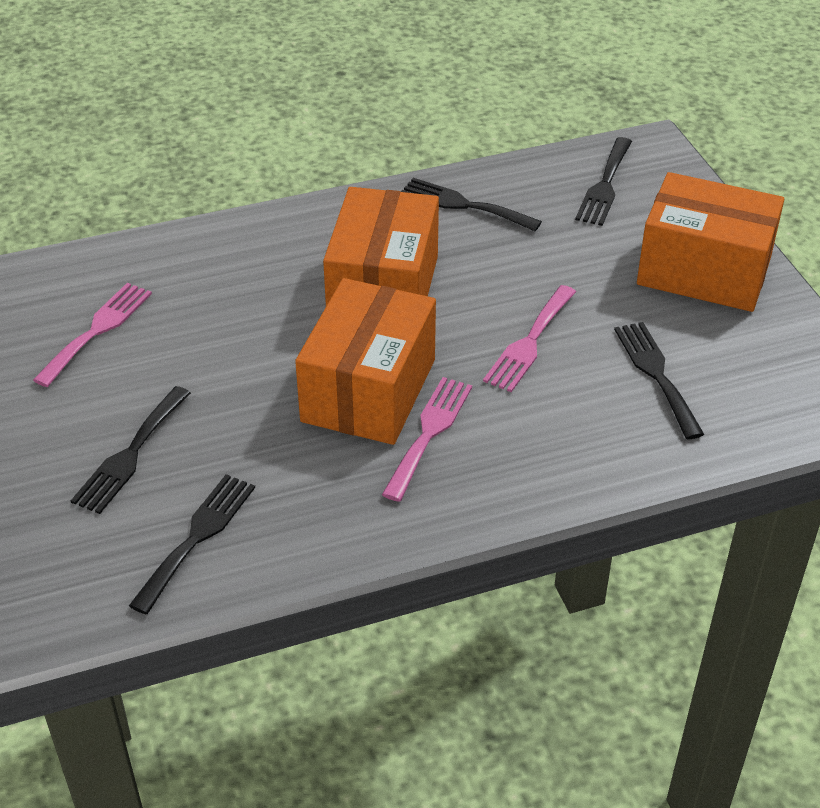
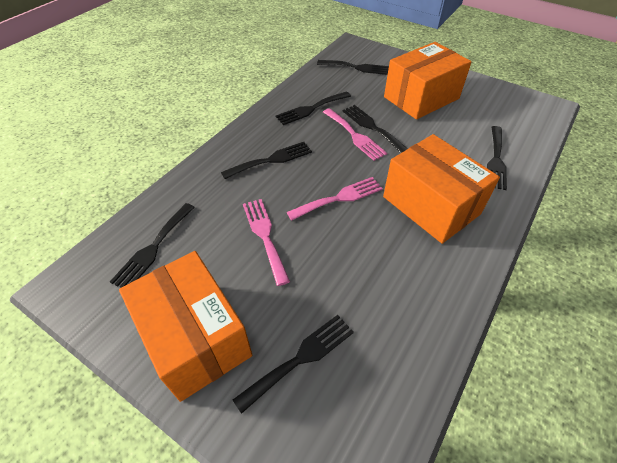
black fork: 5 -> 7

